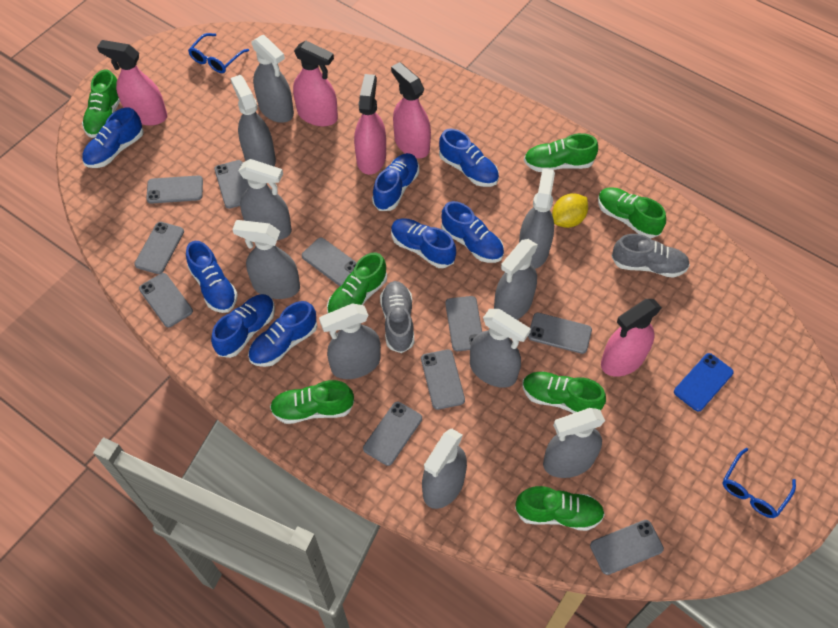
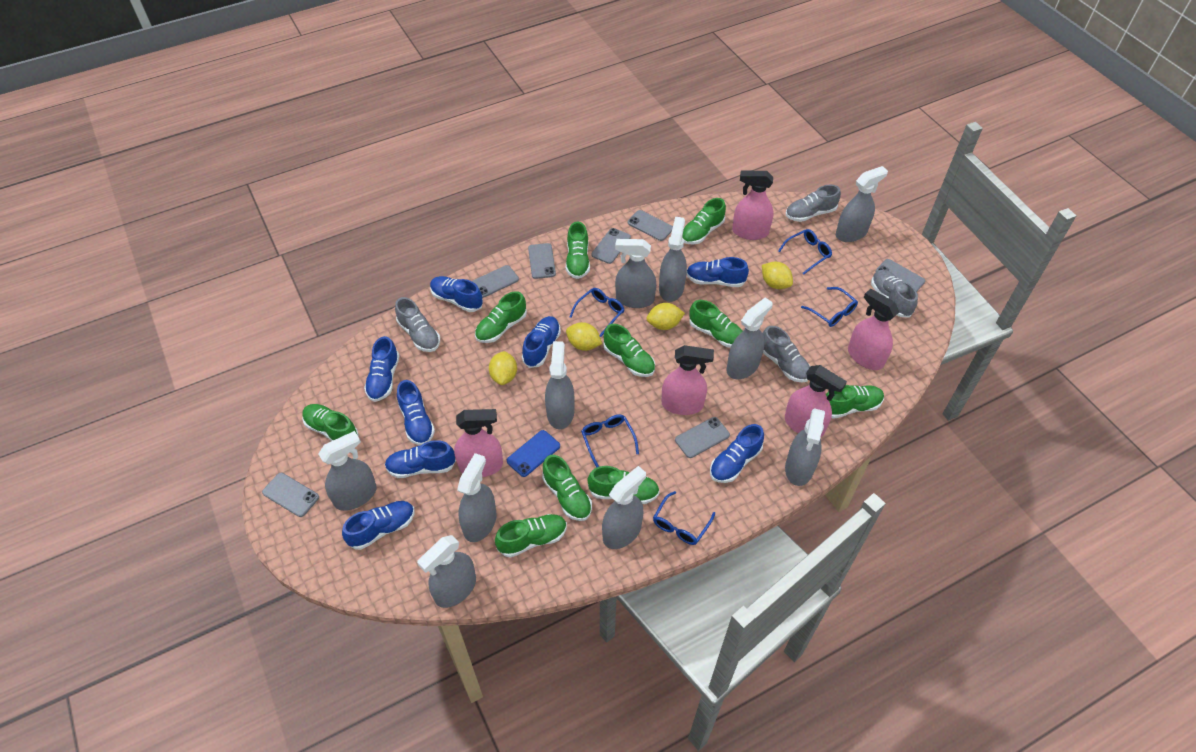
blue glasses: 2 -> 5
green shoe: 7 -> 10
grey phone: 10 -> 7
grey shoe: 2 -> 4
yellow lemon: 1 -> 4

